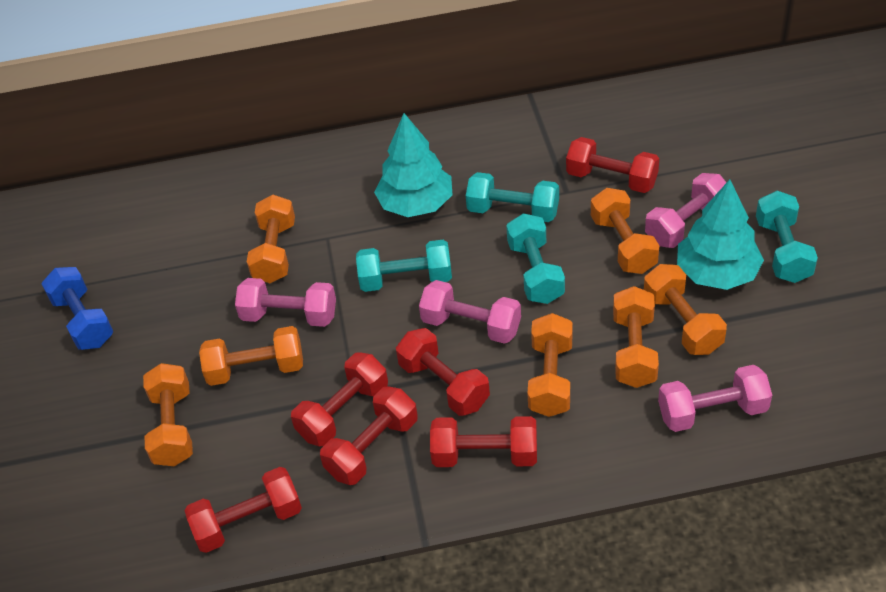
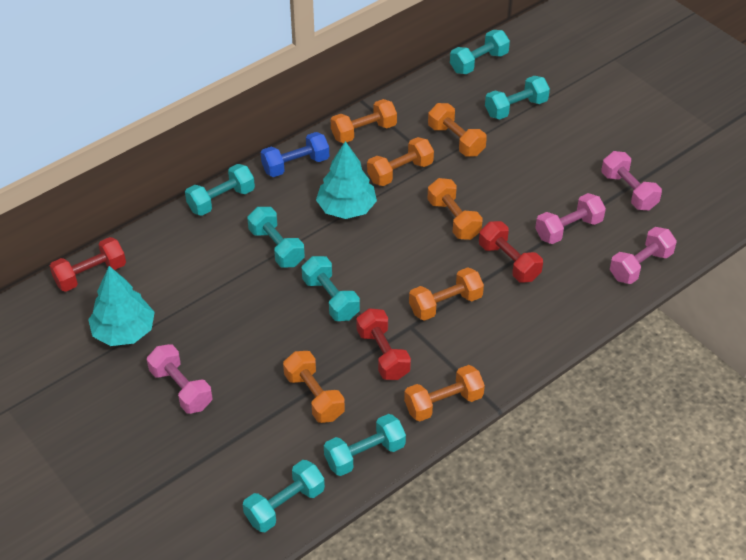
red dumbbell: 6 -> 3
turquoise dumbbell: 4 -> 7

